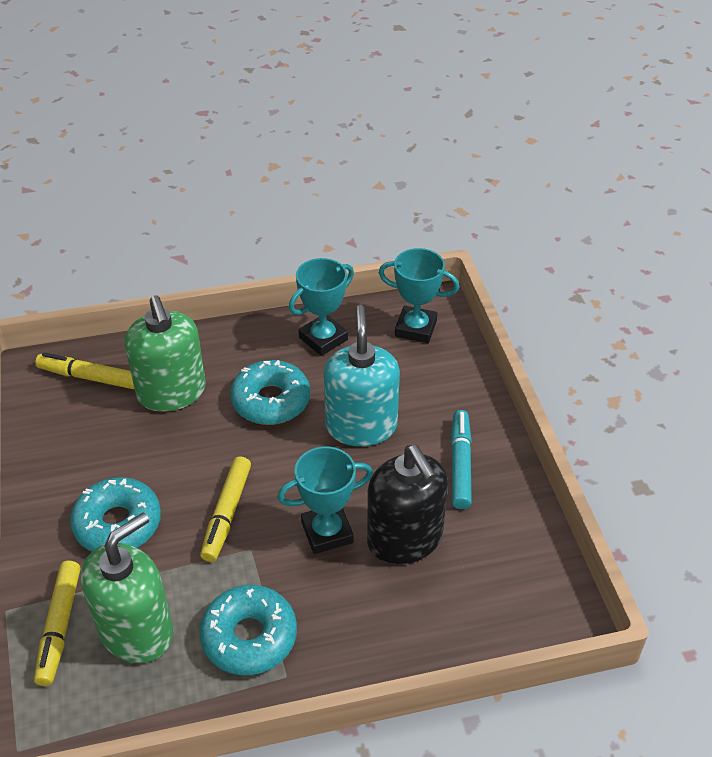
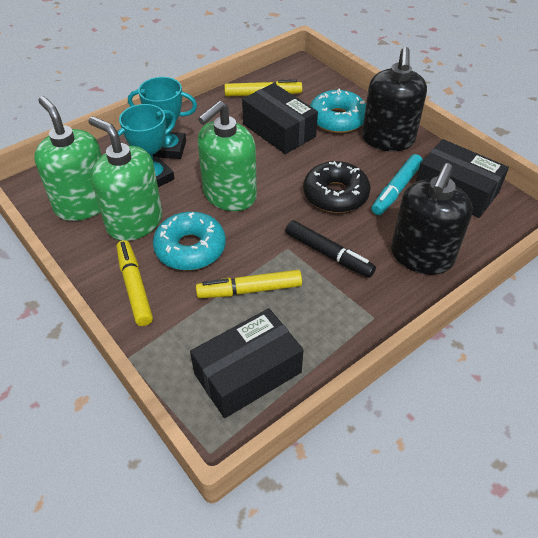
black box: 0 -> 3
black donut: 0 -> 1
black marker: 0 -> 1
black soap dispenser: 1 -> 2
green soap dispenser: 2 -> 3
turquoise donut: 3 -> 2
turquoise soap dispenser: 1 -> 0
turquoise trophy: 3 -> 2

